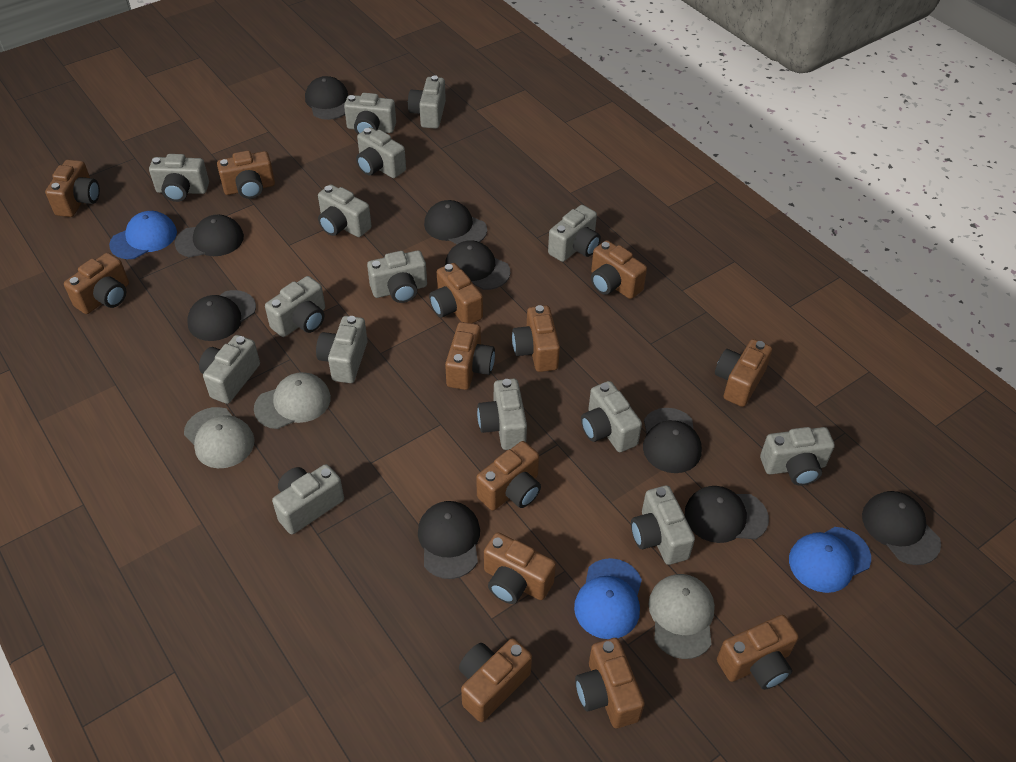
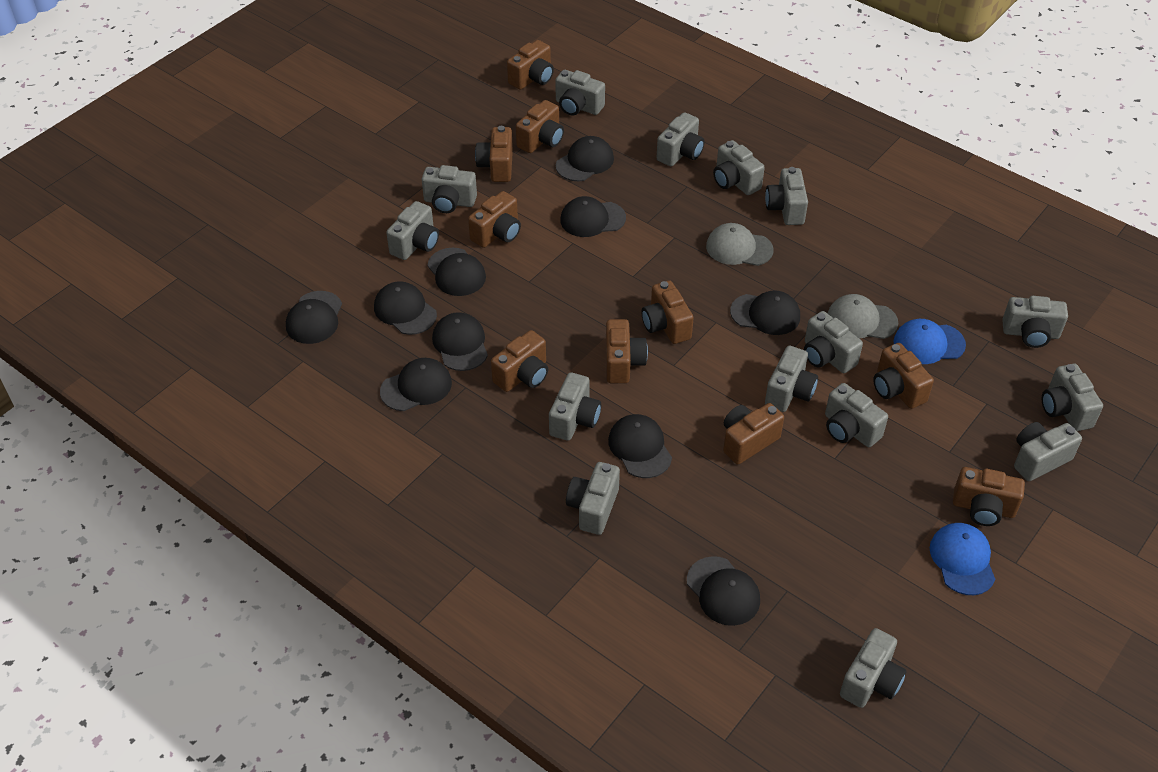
black cap: 9 -> 10
blue cap: 3 -> 2
brown camera: 13 -> 10
grey cap: 3 -> 2

